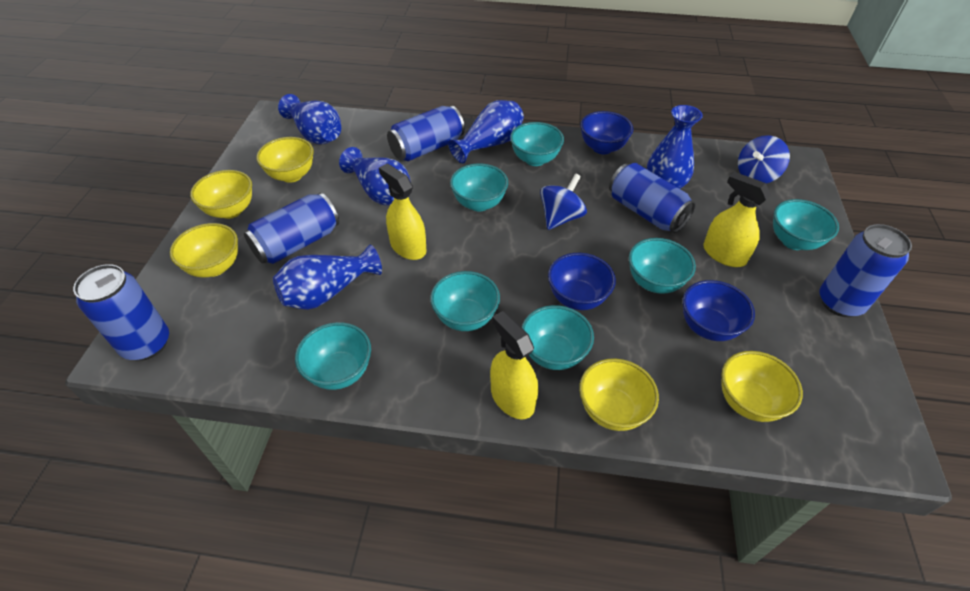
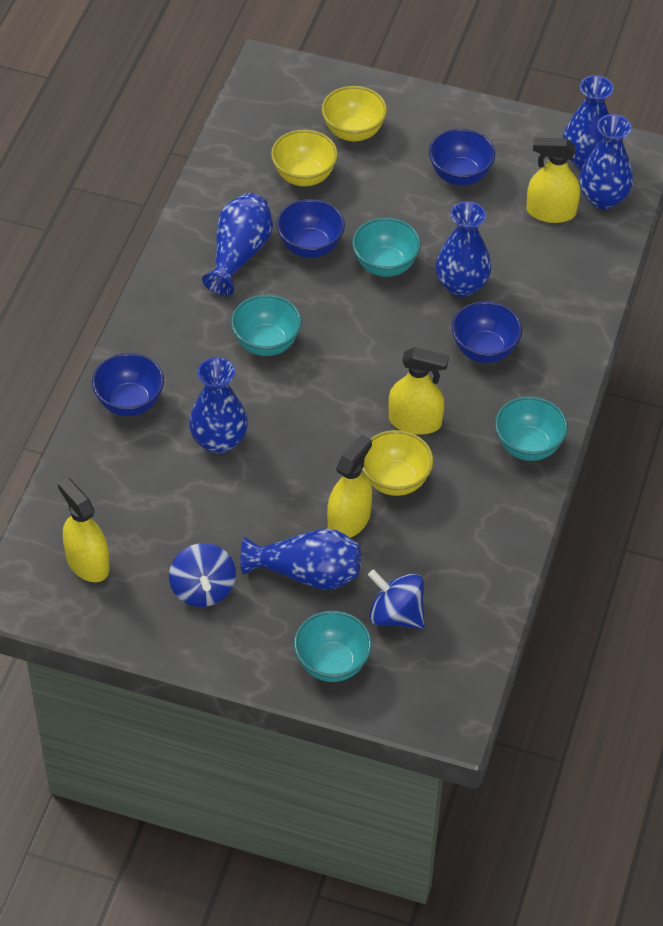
blue bowl: 3 -> 4
blue can: 5 -> 0
blue vase: 5 -> 6
turquoise bowl: 7 -> 4
yellow bowl: 5 -> 3
yellow spray bottle: 3 -> 4

